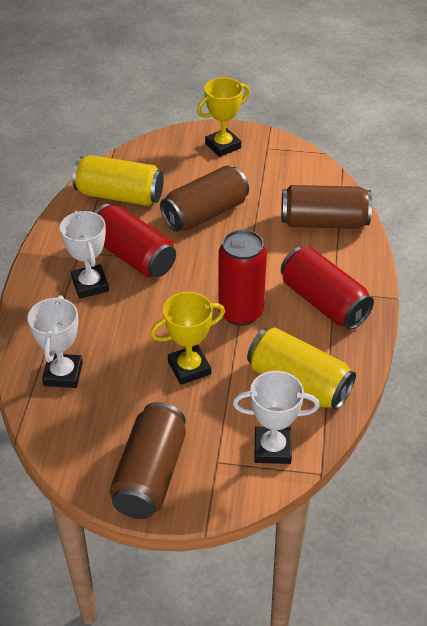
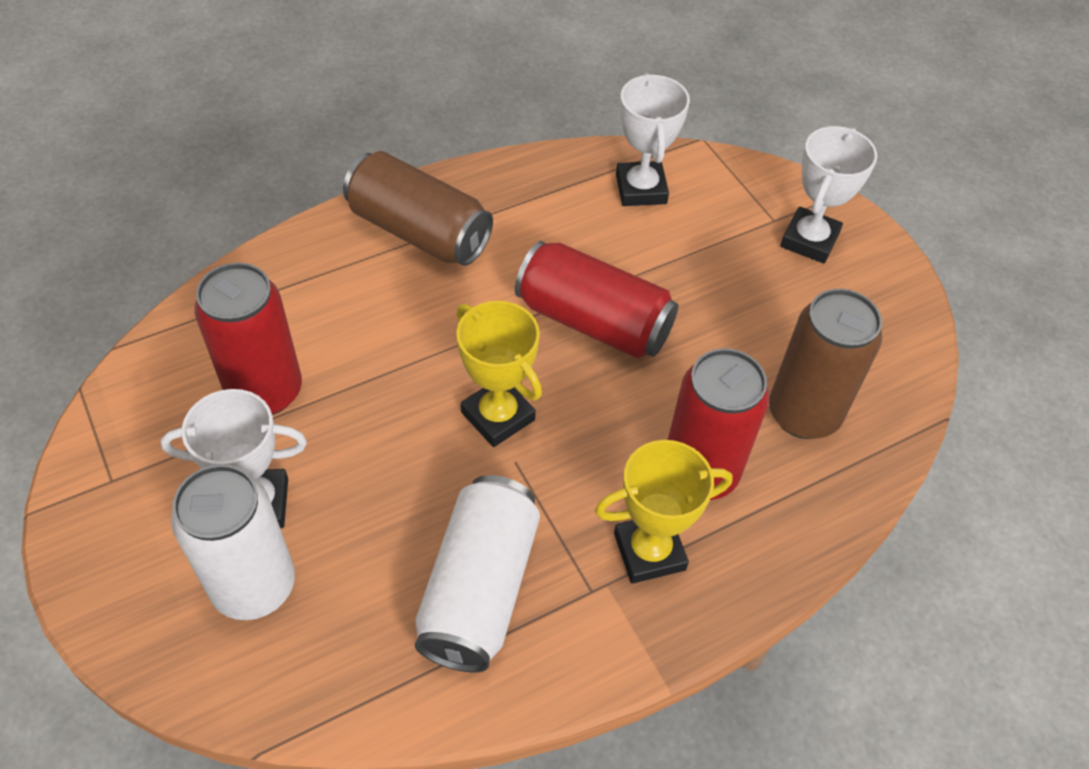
brown can: 3 -> 2
white can: 0 -> 2
yellow can: 2 -> 0

